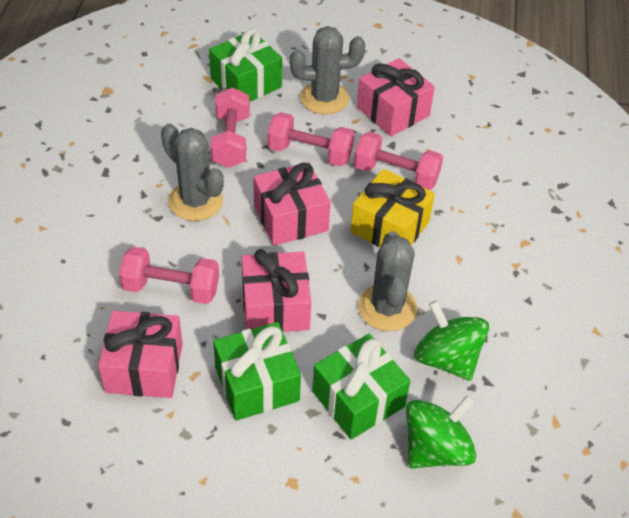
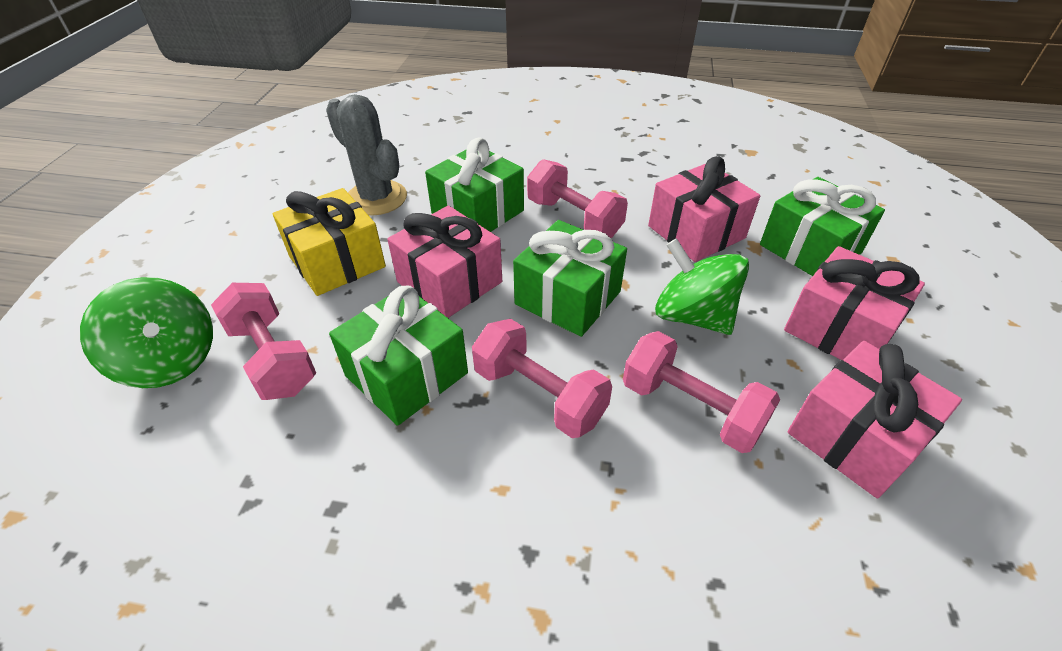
green gift: 3 -> 4
grey cactus: 3 -> 1

